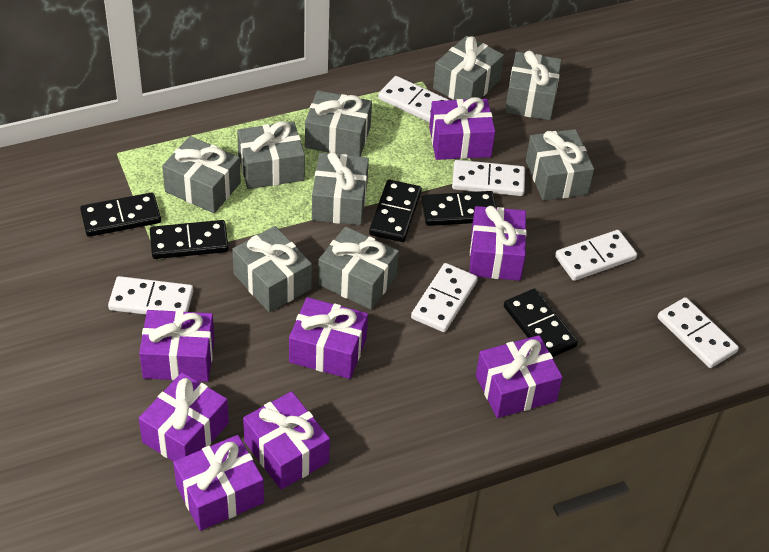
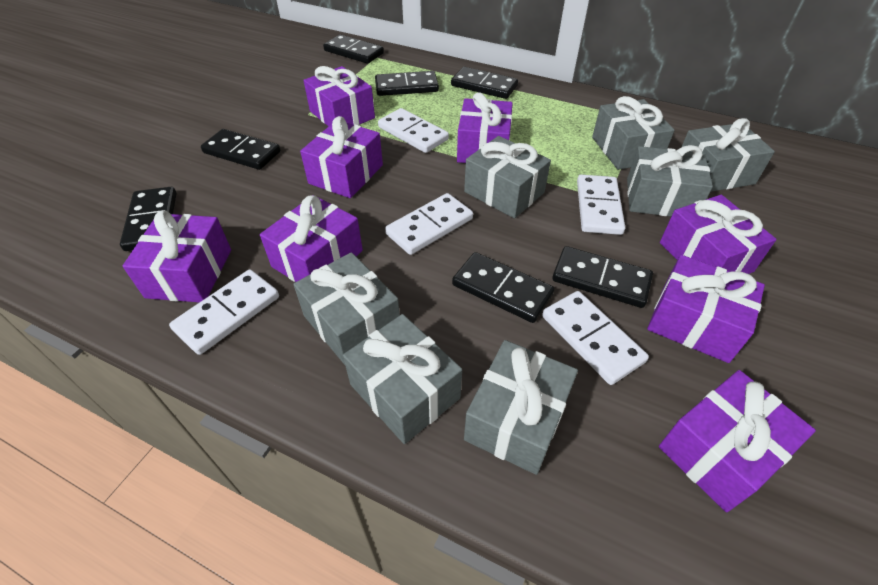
black domino: 5 -> 7
grey gift: 9 -> 7
white domino: 6 -> 5

